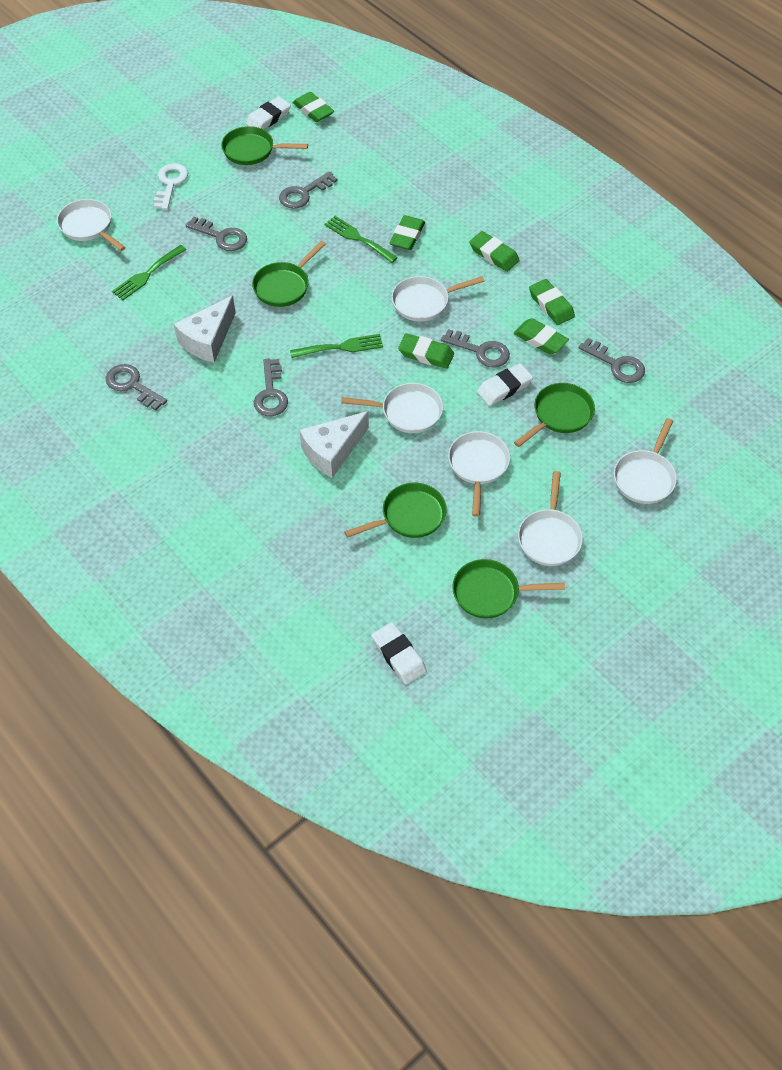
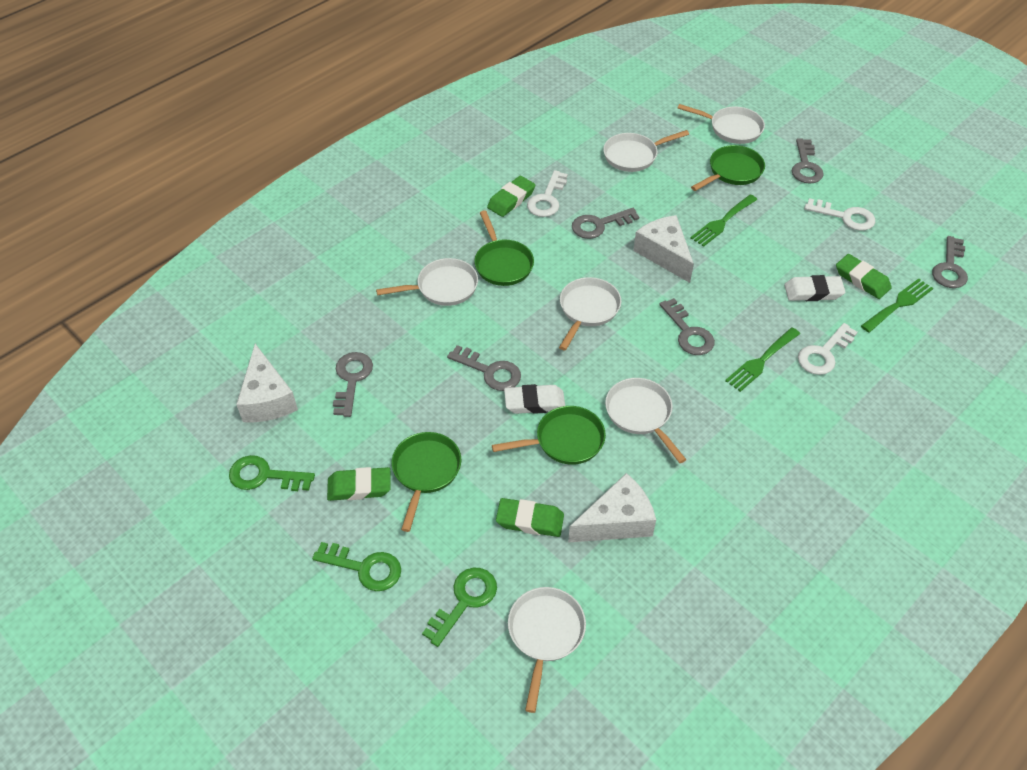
green eraser: 6 -> 4
green key: 0 -> 3
green pan: 5 -> 4
white cheese: 2 -> 3
white eraser: 3 -> 2
white key: 1 -> 3

